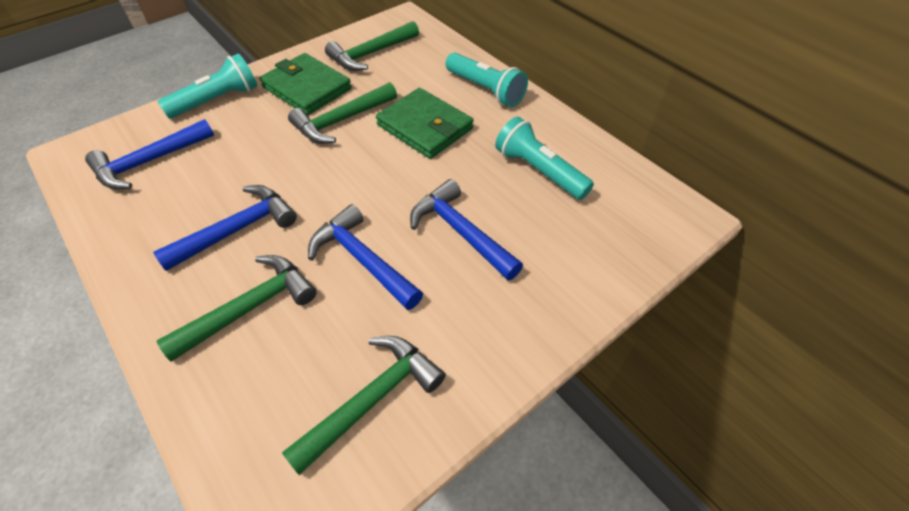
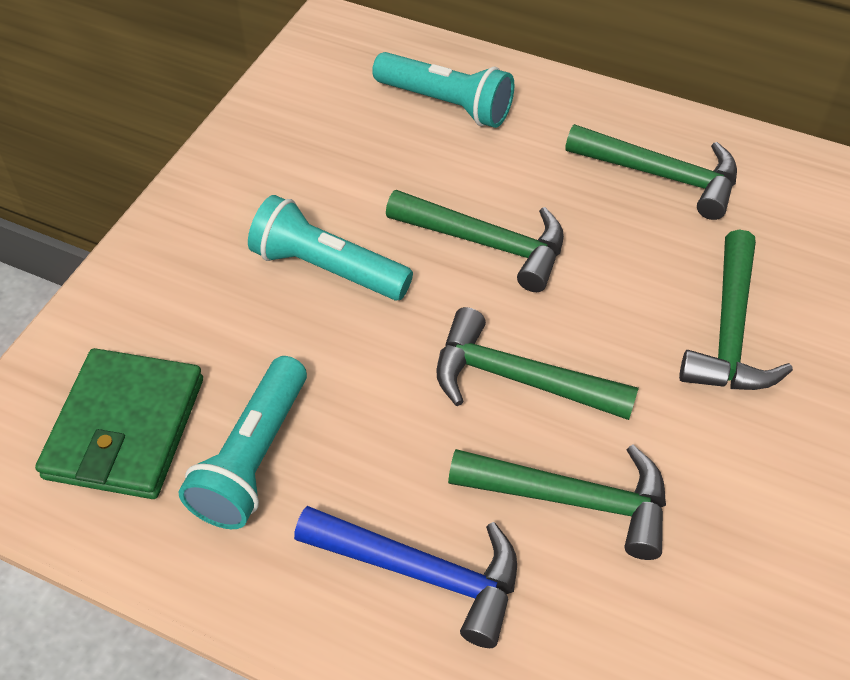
blue hammer: 4 -> 1
green hammer: 4 -> 5
green wallet: 2 -> 1

